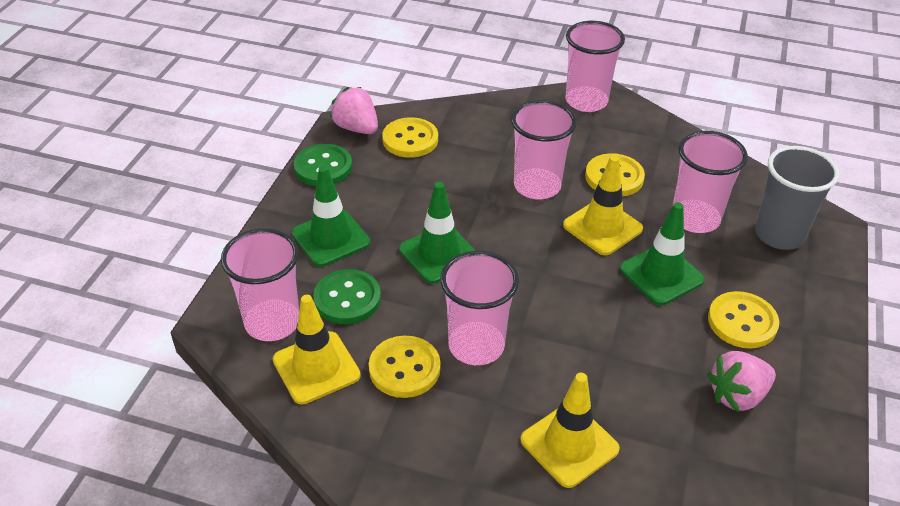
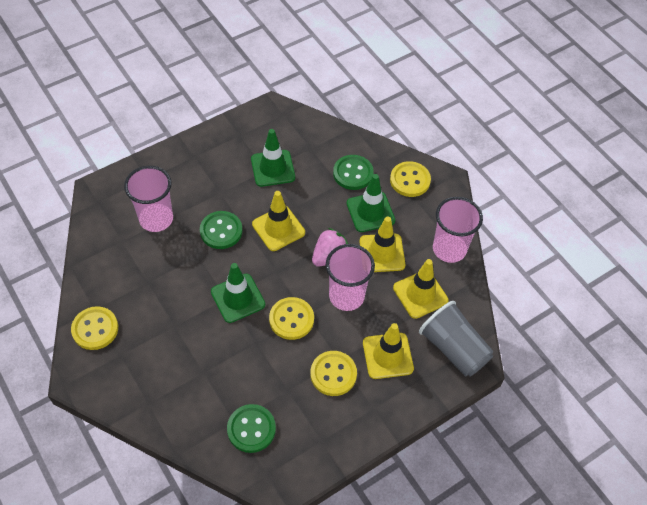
green button: 2 -> 3
pink cup: 5 -> 3
pink strawberry: 2 -> 1
yellow traffic cone: 3 -> 4

